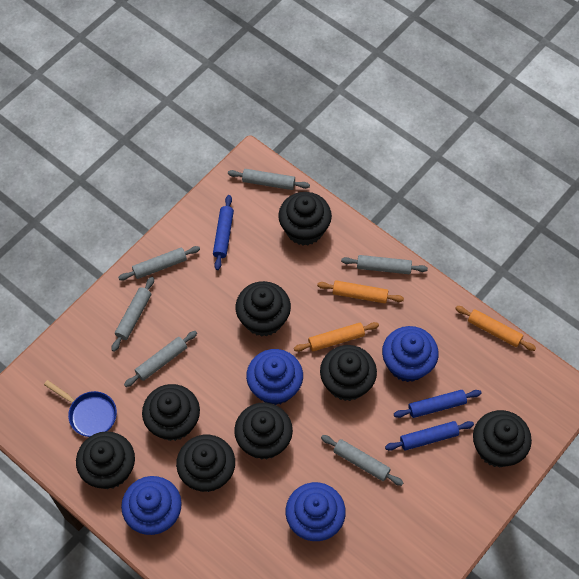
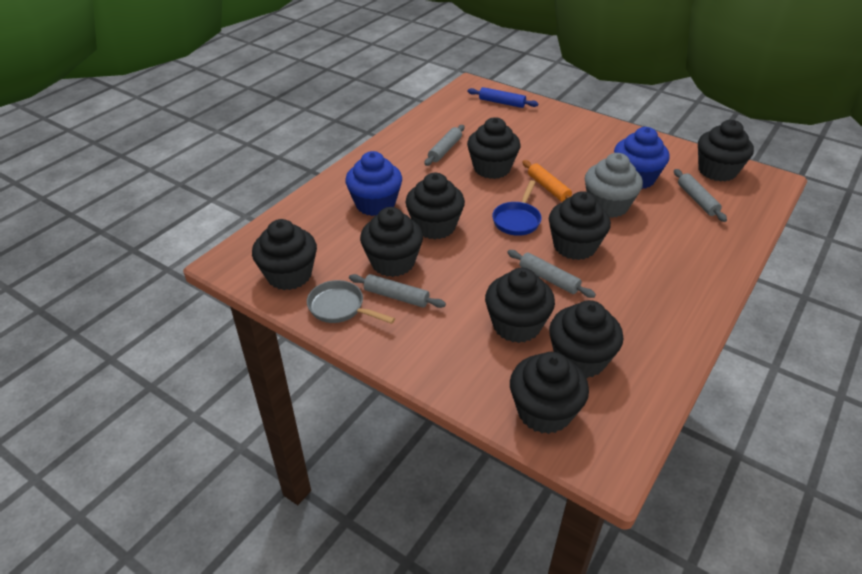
black cupcake: 8 -> 9
blue cupcake: 4 -> 2
blue rolling pin: 3 -> 1
grey cupcake: 0 -> 1
grey pan: 0 -> 1
grey rolling pin: 6 -> 4
orange rolling pin: 3 -> 1

